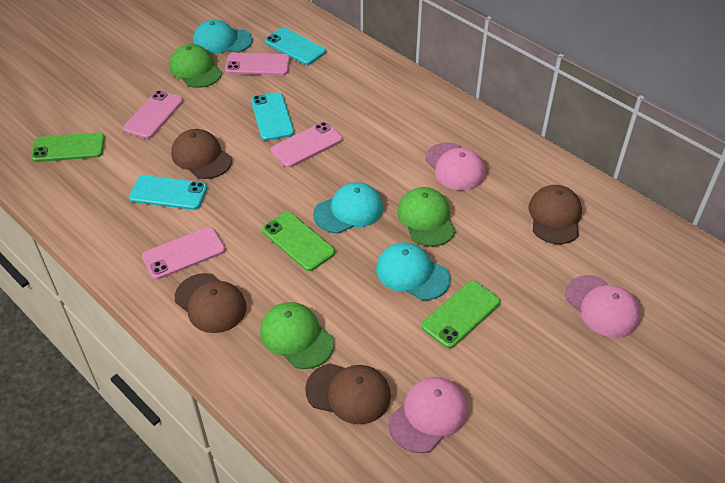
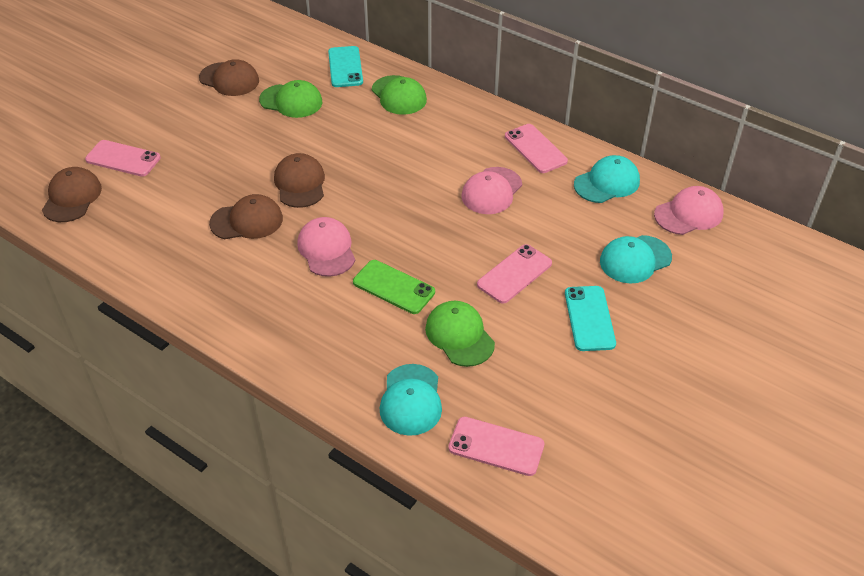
green phone: 3 -> 1
turquoise phone: 3 -> 2

